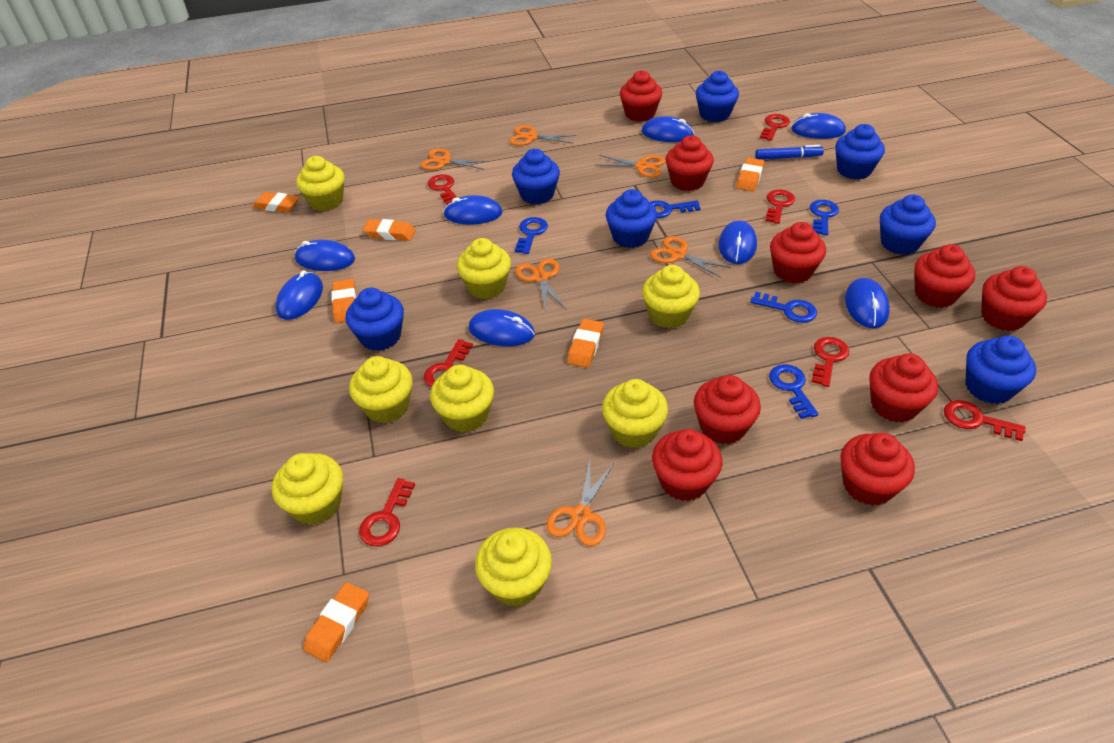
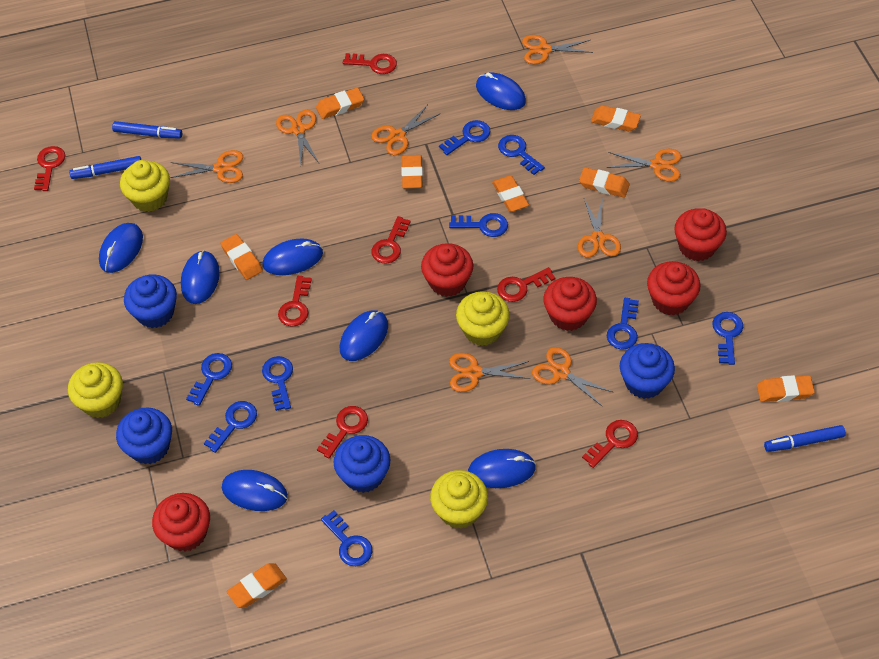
blue cupcake: 7 -> 4
blue key: 5 -> 9
blue marker: 1 -> 3
blue mouse: 8 -> 7
orange eraser: 6 -> 8
orange scissors: 6 -> 8
red cupcake: 9 -> 5
yellow cupcake: 8 -> 4

